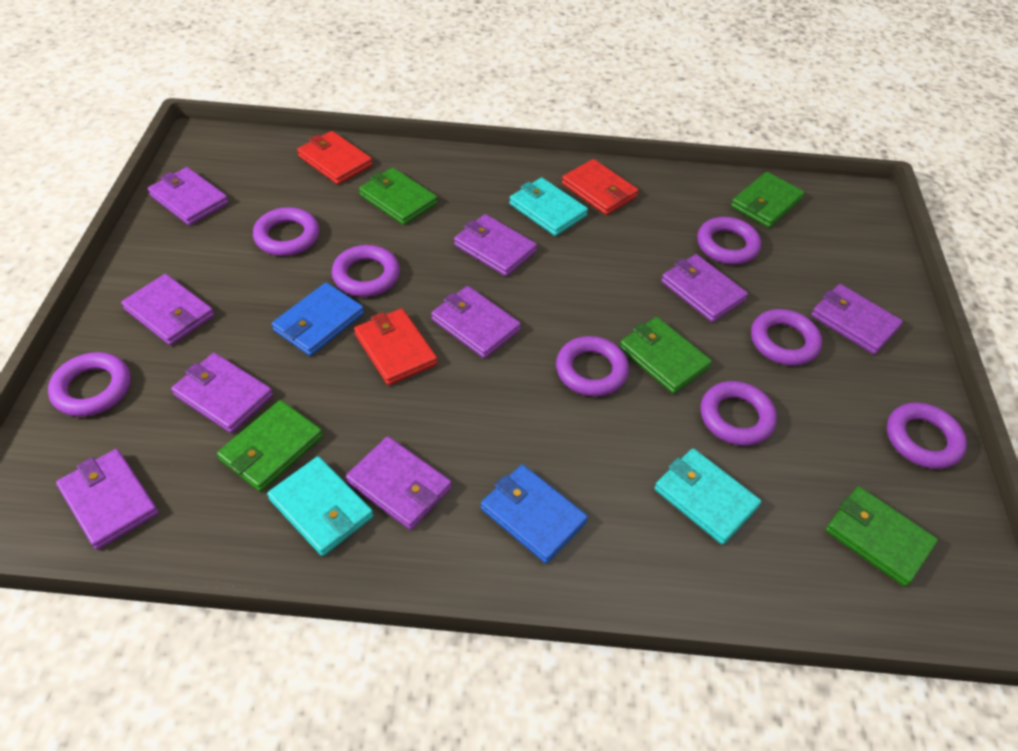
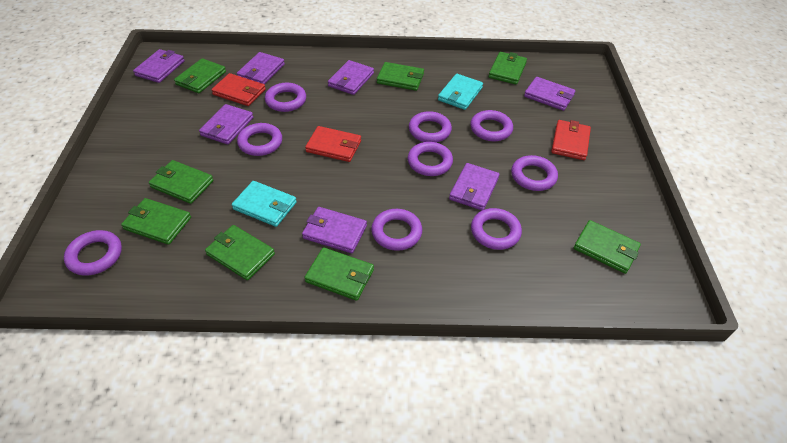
blue wallet: 2 -> 0
green wallet: 5 -> 8
purple ring: 8 -> 9
purple wallet: 9 -> 7
turquoise wallet: 3 -> 2

